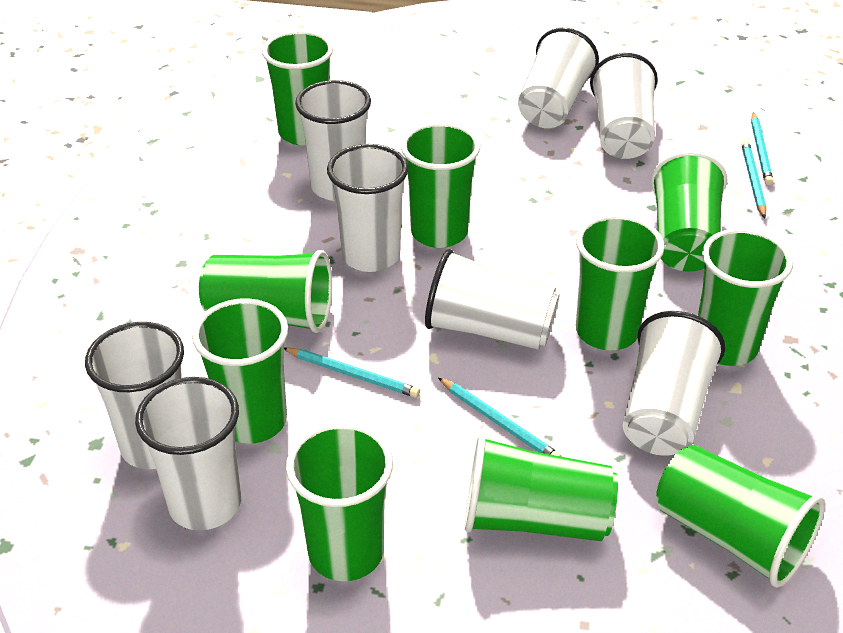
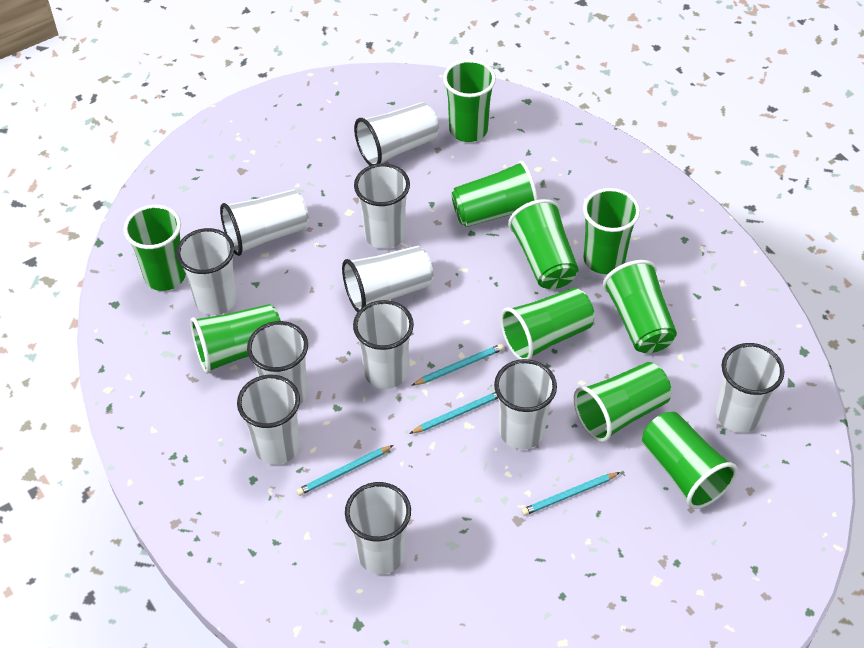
white cup: 8 -> 11

